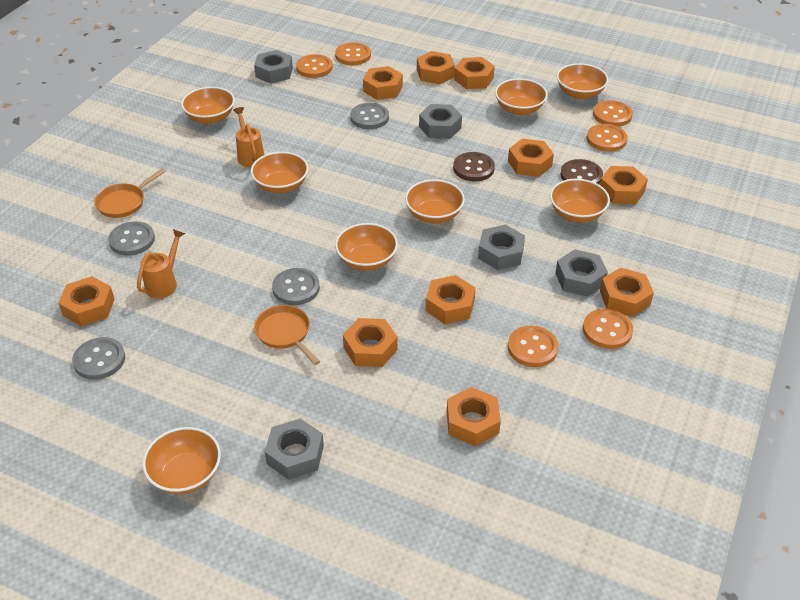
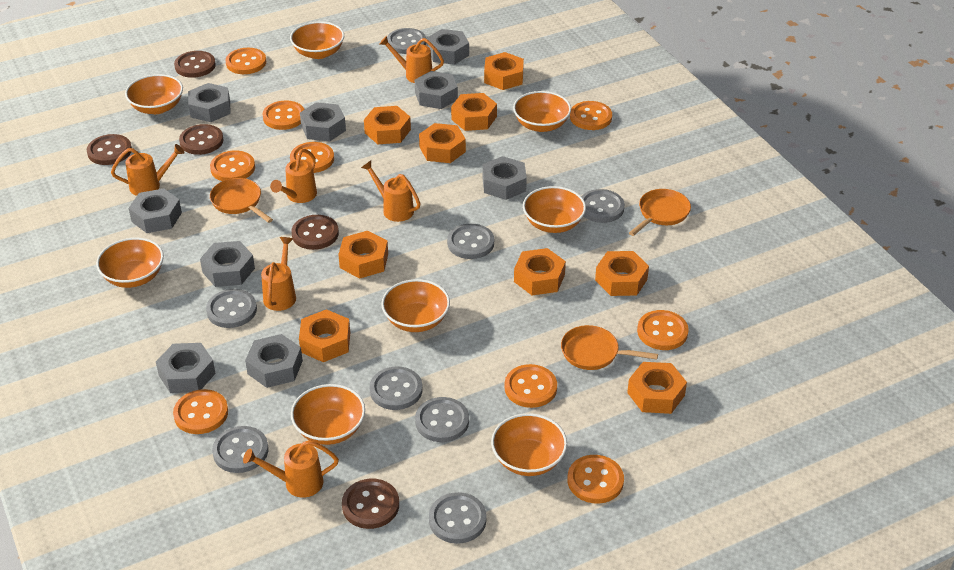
brown button: 2 -> 5
grey button: 4 -> 8
grey nut: 5 -> 9
orange button: 6 -> 9
orange nut: 10 -> 9
orange pan: 2 -> 3
orange watering can: 2 -> 6

